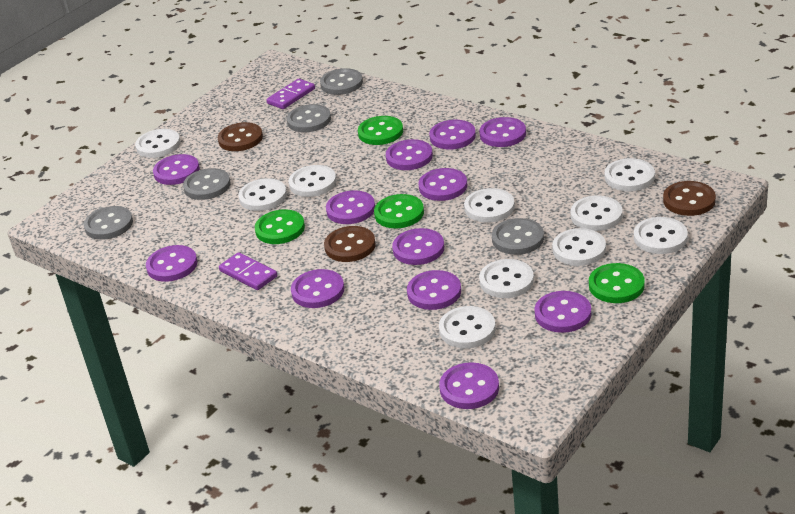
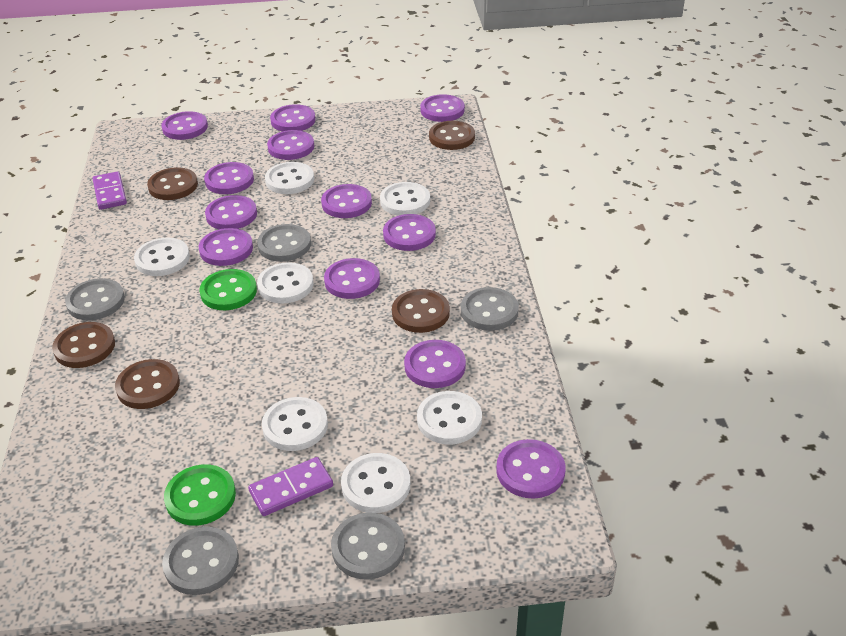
brown button: 3 -> 5
green button: 4 -> 2
white button: 10 -> 7

